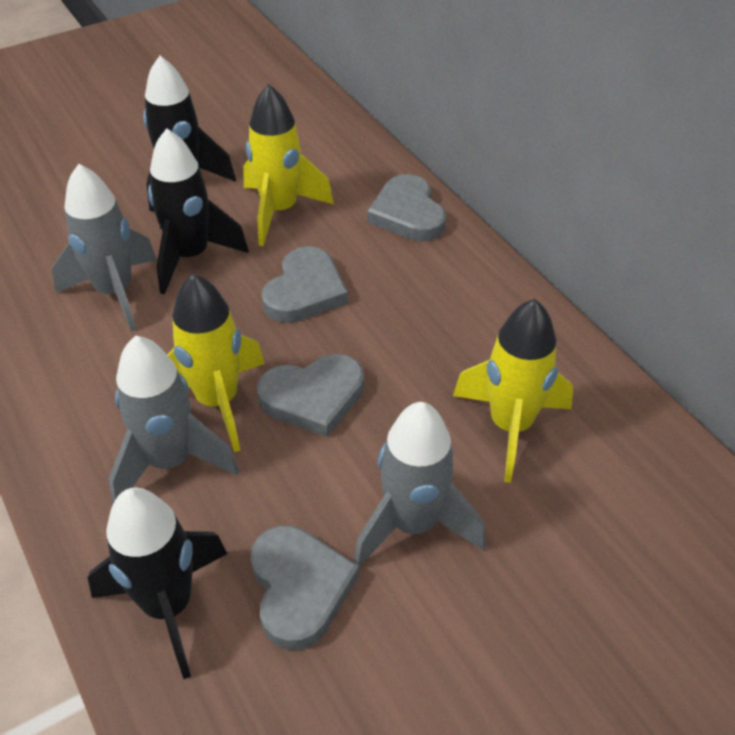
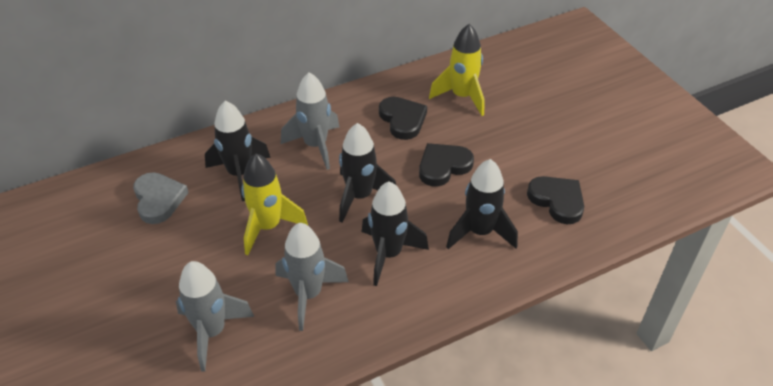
black heart: 0 -> 3
black rocket: 3 -> 4
grey heart: 4 -> 1
yellow rocket: 3 -> 2

